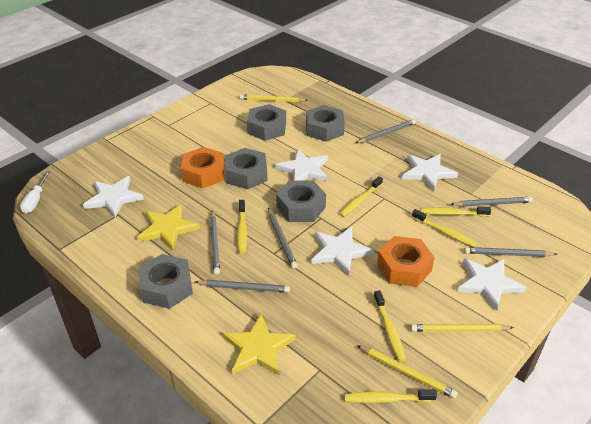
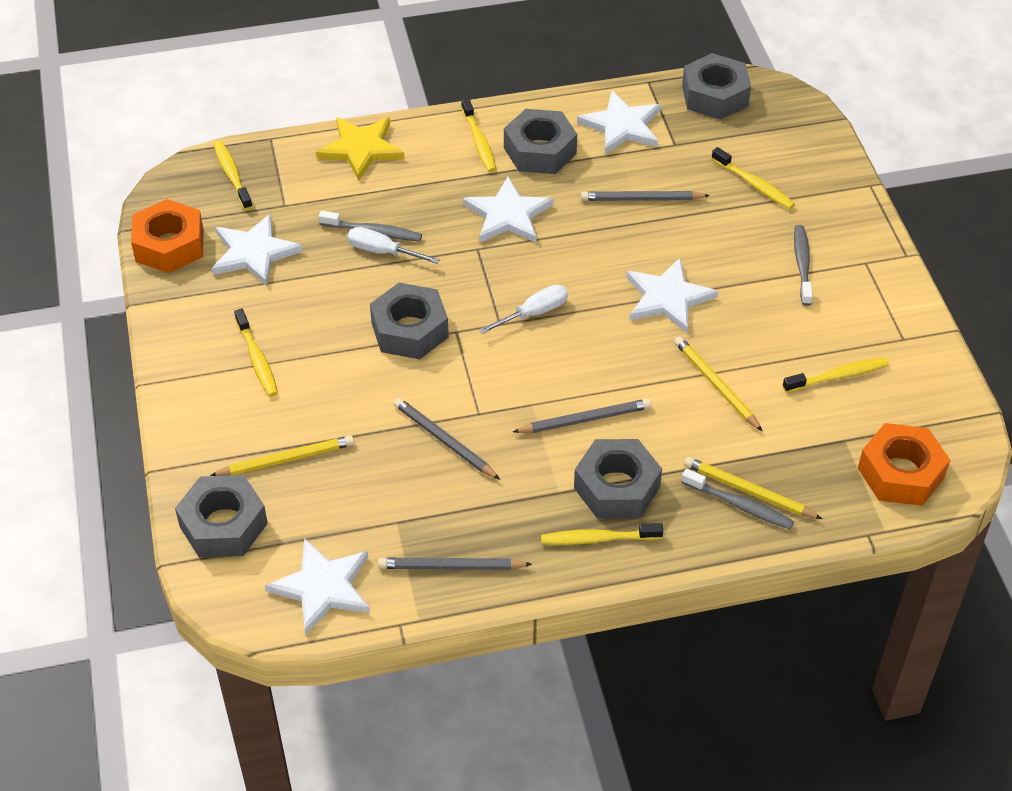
grey pencil: 6 -> 4
grey toothbrush: 0 -> 3
white screwdriver: 1 -> 2
yellow star: 2 -> 1

